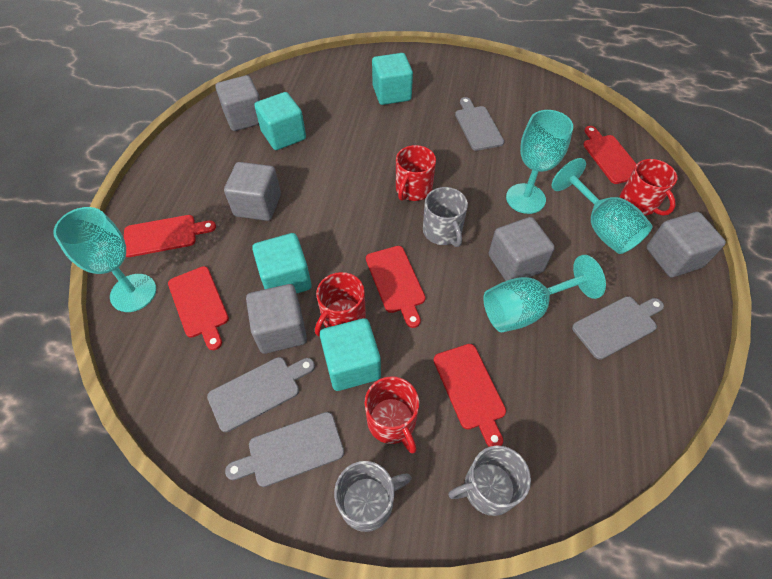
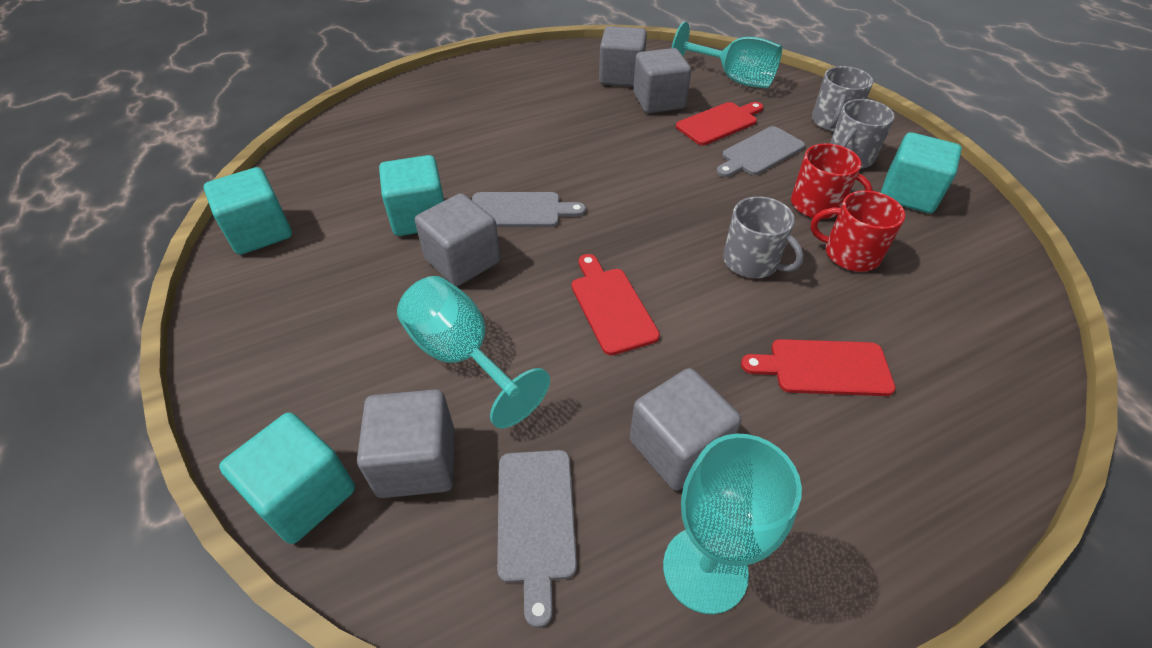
grey cutting board: 4 -> 3
red cutting board: 5 -> 3
red mug: 4 -> 2
turquoise goblet: 4 -> 3

